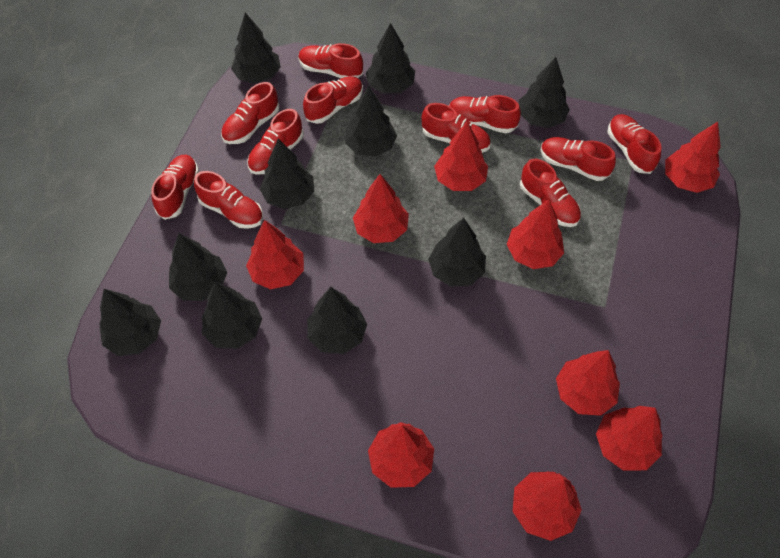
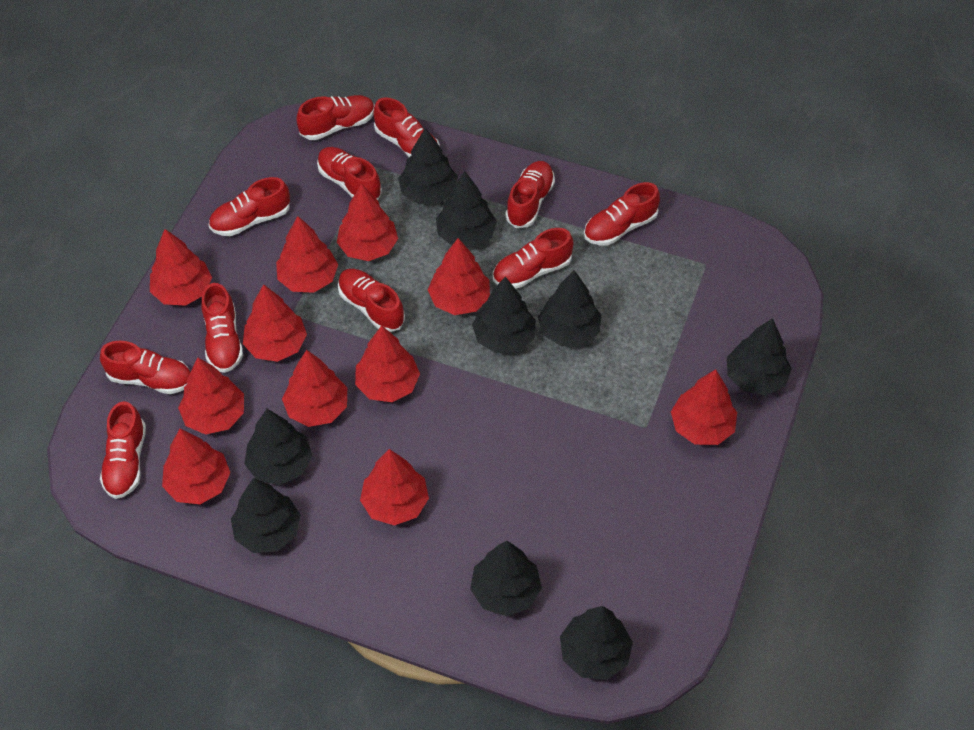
black tree: 10 -> 9
red tree: 9 -> 11

